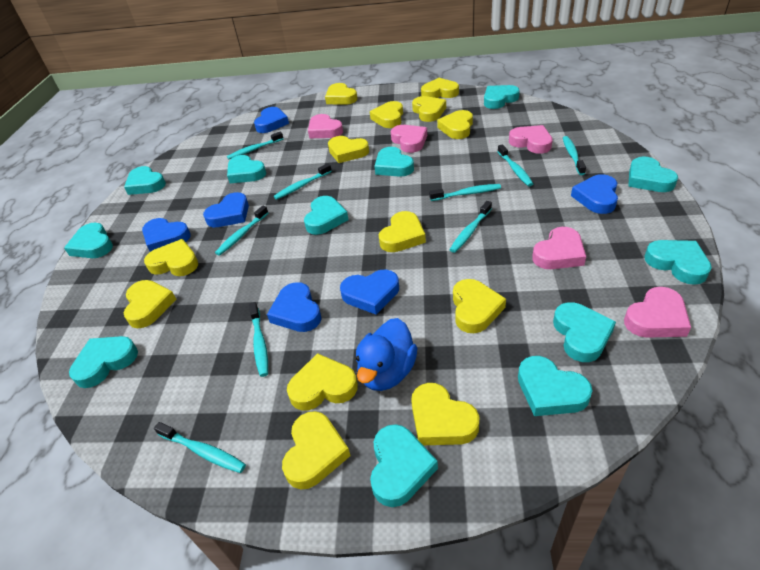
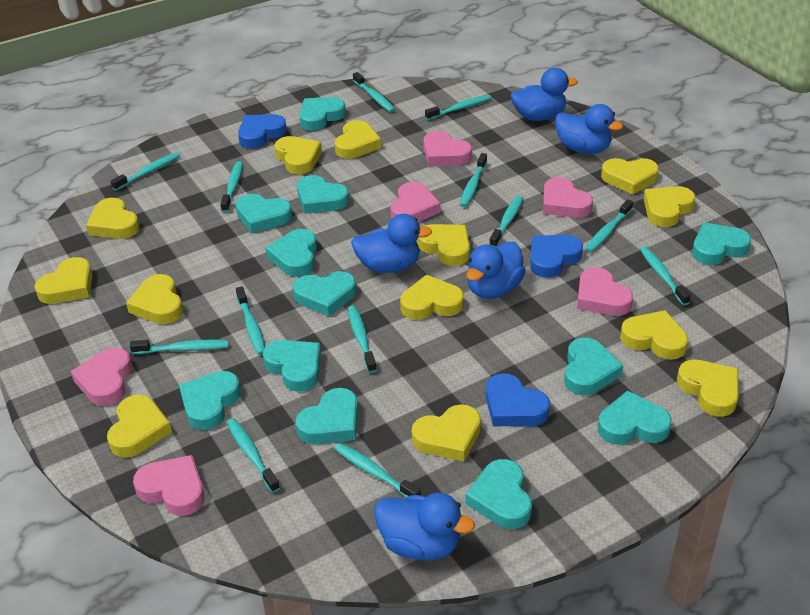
blue duck: 1 -> 5
blue heart: 6 -> 3
pink heart: 5 -> 6
turquoise toothbrush: 9 -> 13

